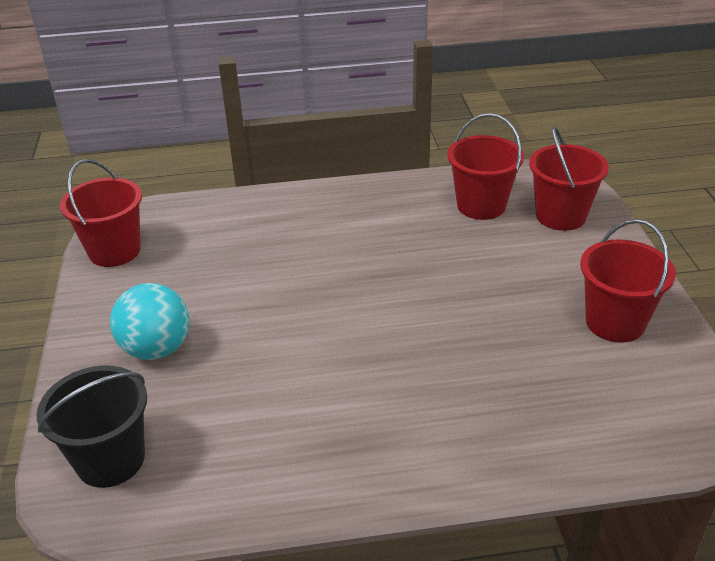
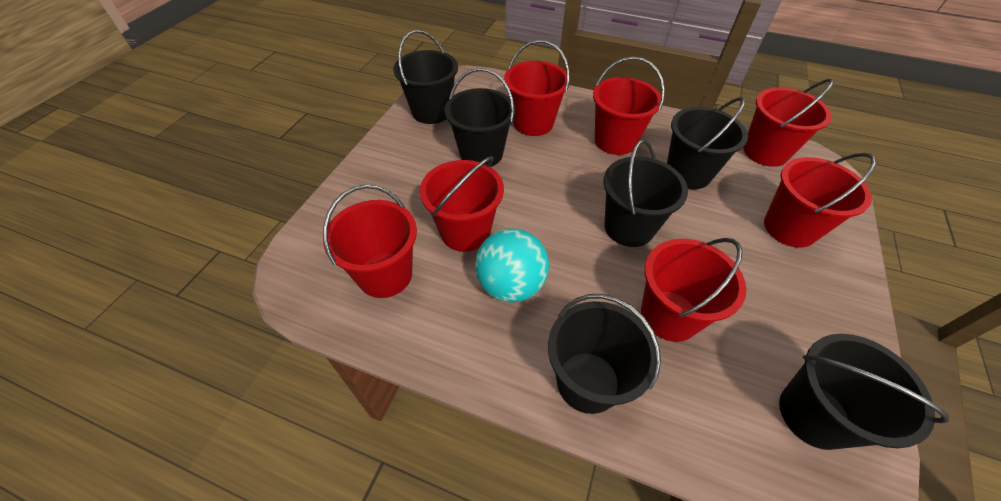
black bucket: 1 -> 6
red bucket: 4 -> 7

